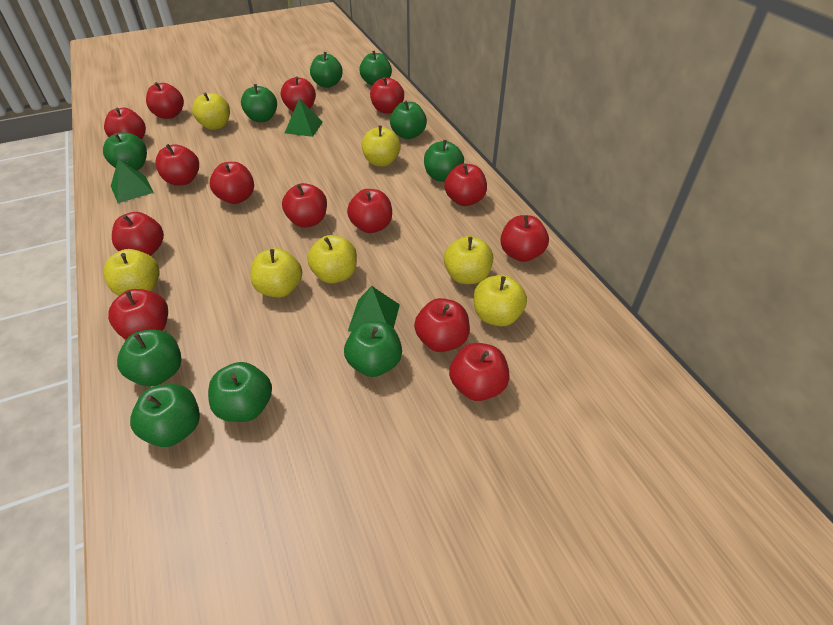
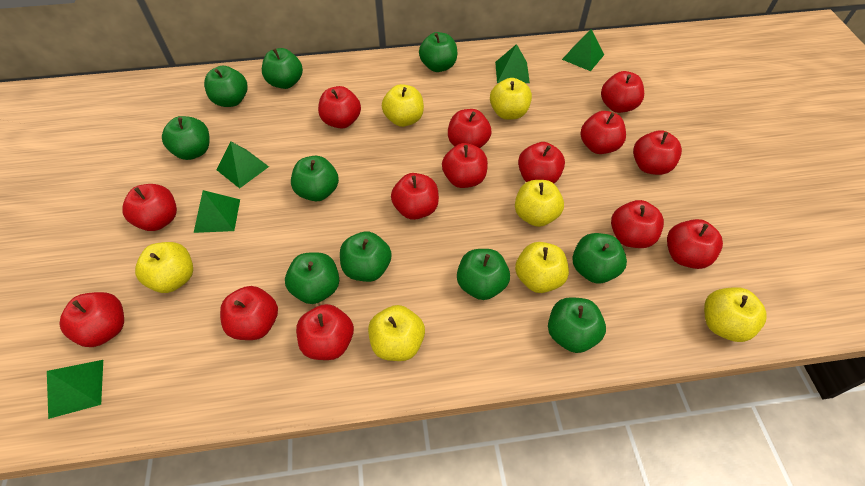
green pyramid: 3 -> 5

